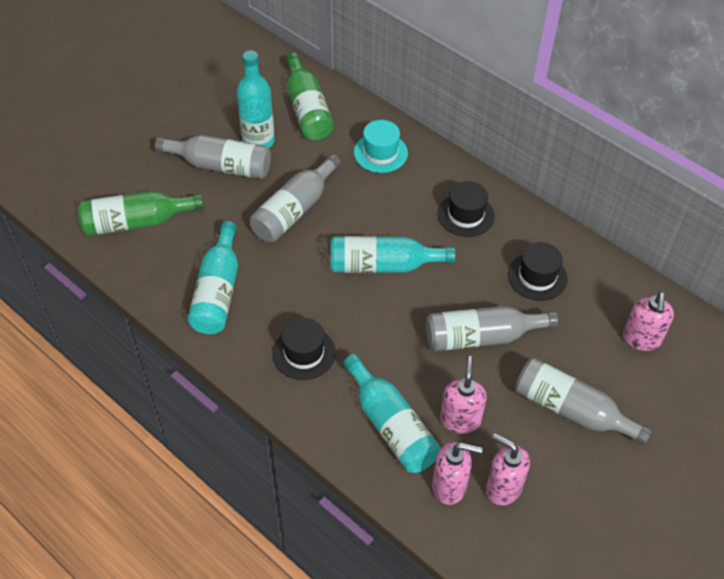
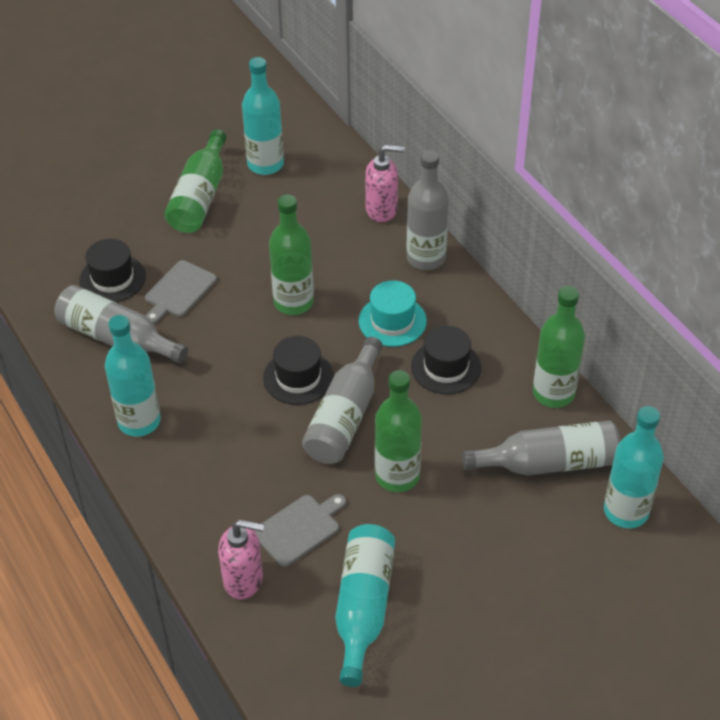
green bottle: 2 -> 4
grey cutting board: 0 -> 2
pink soap dispenser: 4 -> 2

